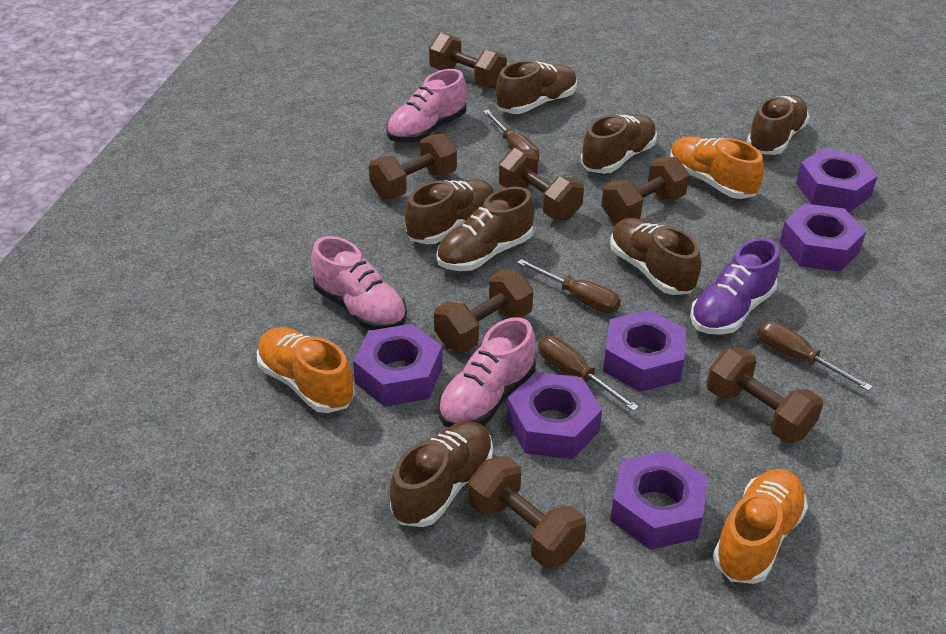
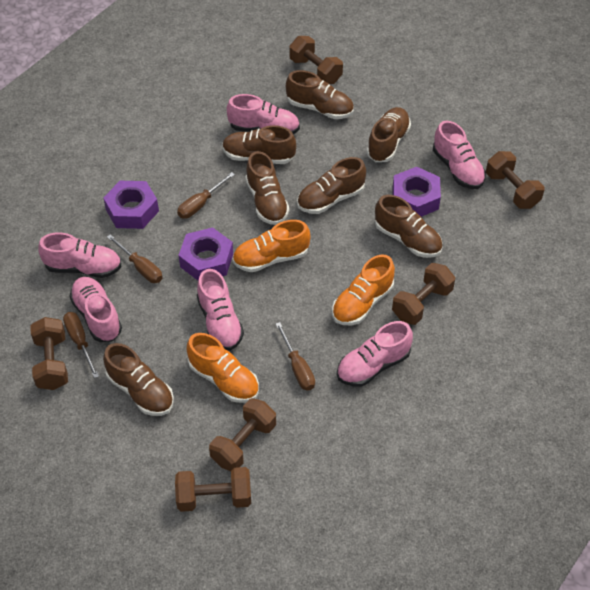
brown dumbbell: 7 -> 6
pink shoe: 3 -> 6
purple nut: 6 -> 3
purple shoe: 1 -> 0

